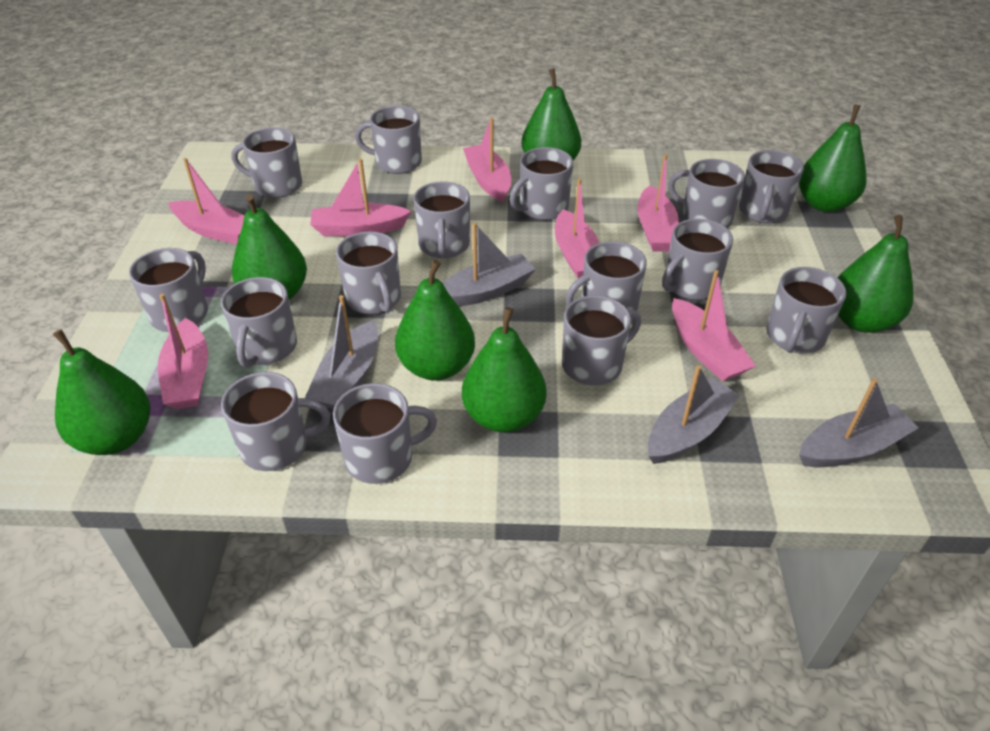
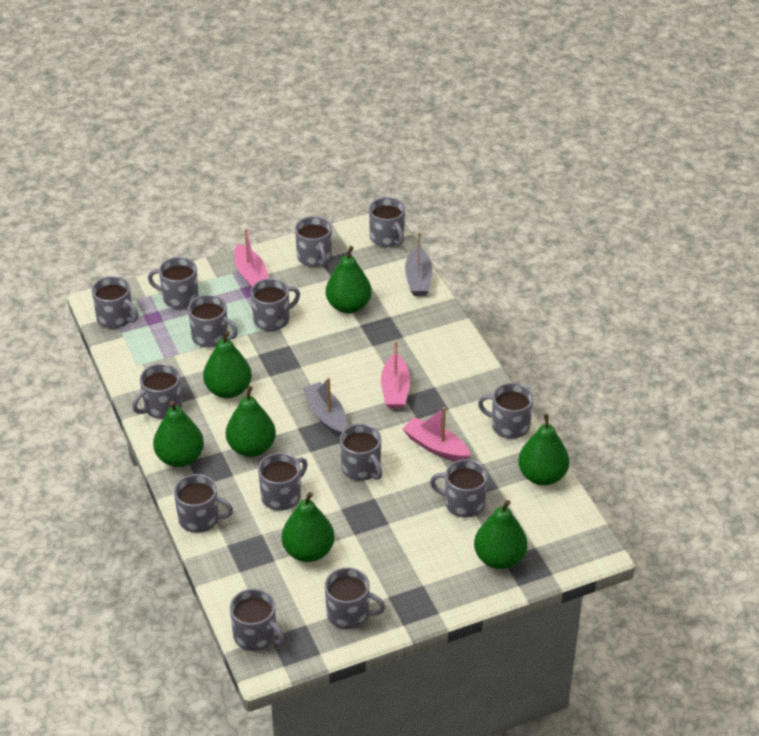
grey boat: 4 -> 2
grey mug: 15 -> 14
pink boat: 7 -> 3

